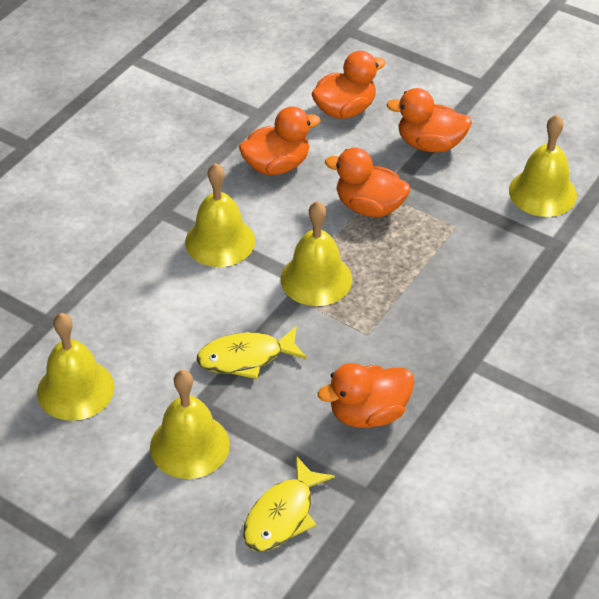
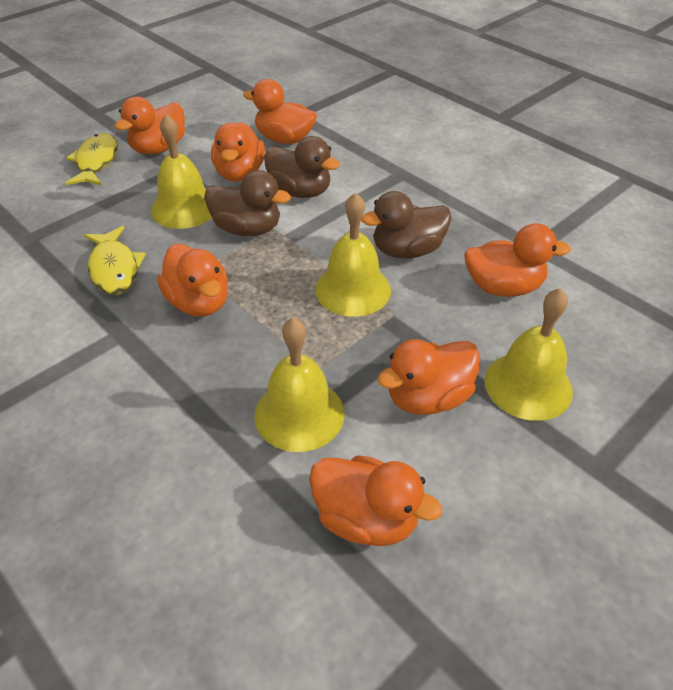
brown duck: 0 -> 3
orange duck: 5 -> 7
yellow bell: 5 -> 4

